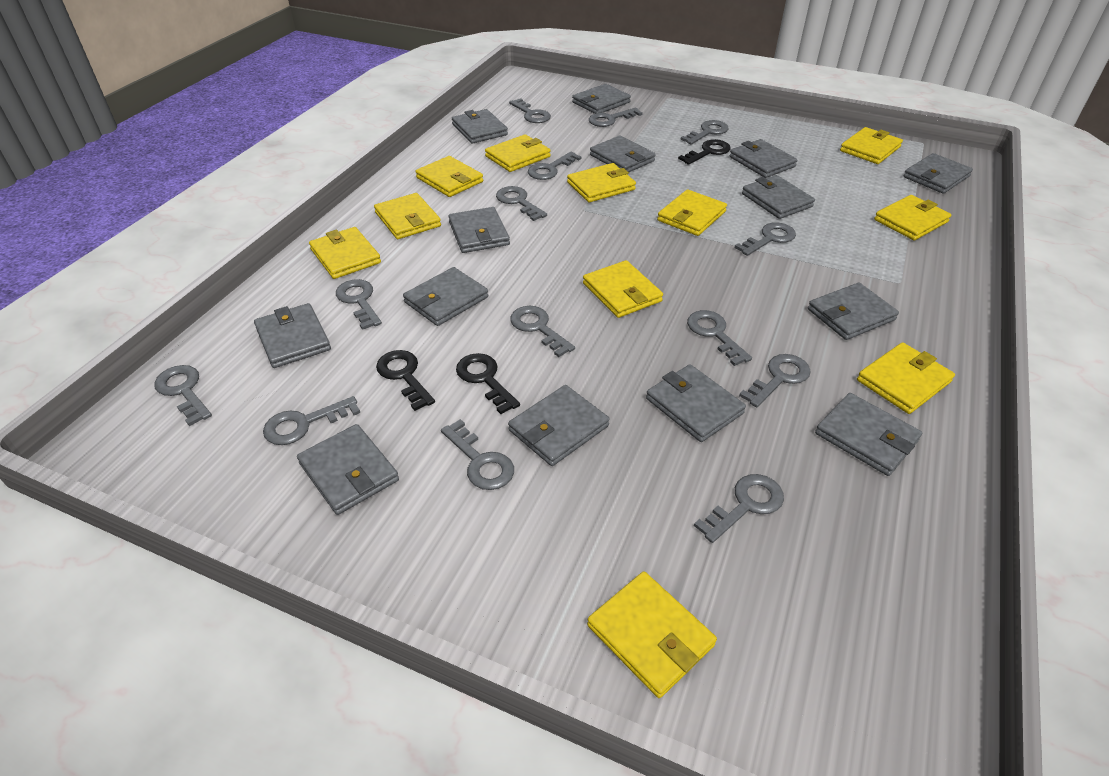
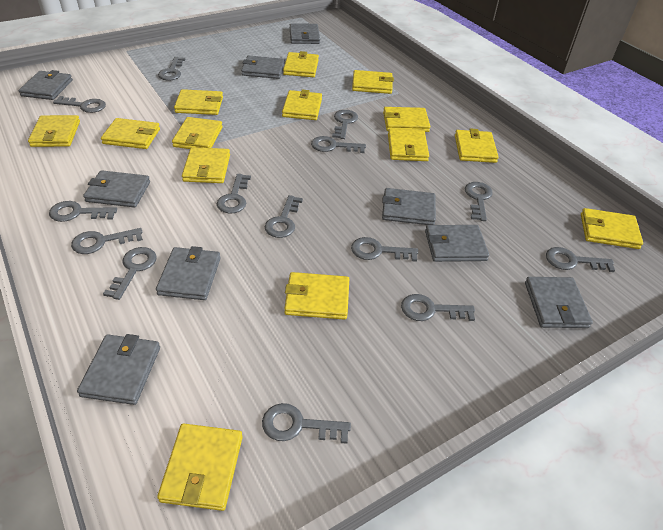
black key: 3 -> 0
grey wallet: 14 -> 9
yellow wallet: 11 -> 14

